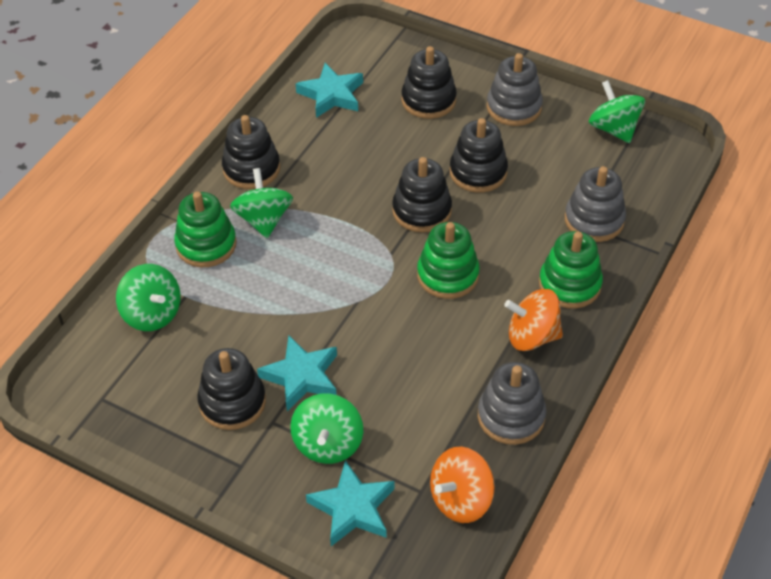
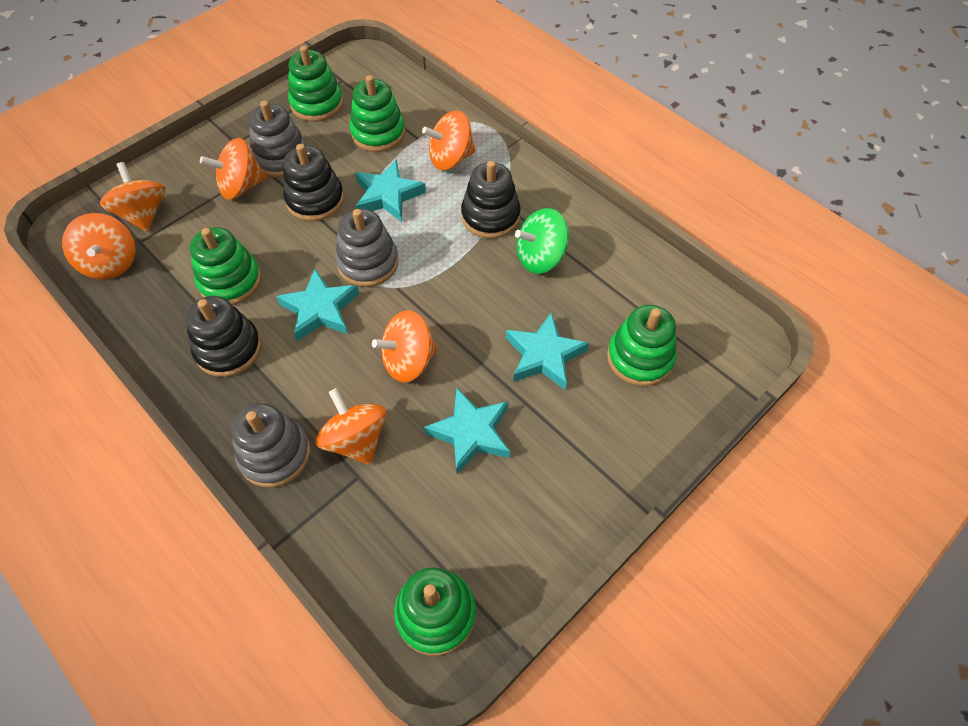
black stacking toy: 5 -> 3
green spinning top: 4 -> 1
green stacking toy: 3 -> 5
orange spinning top: 2 -> 6
turquoise star: 3 -> 4

